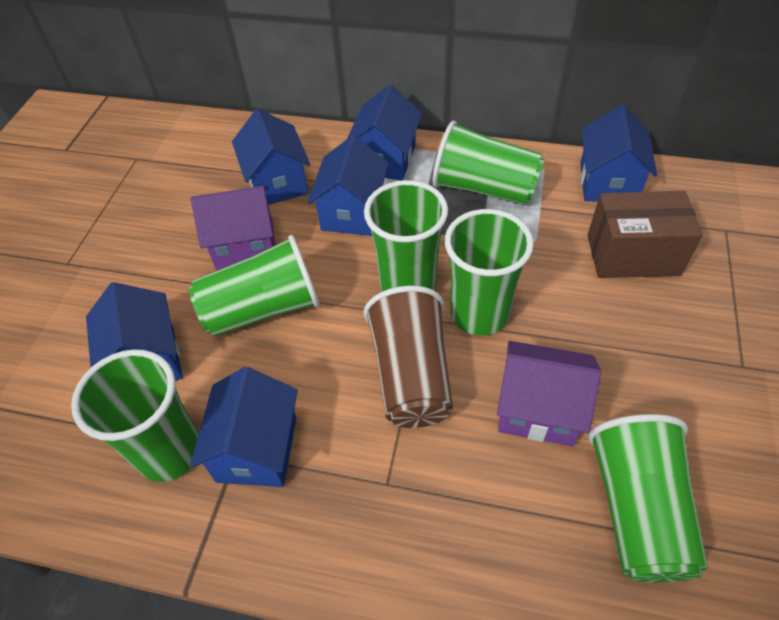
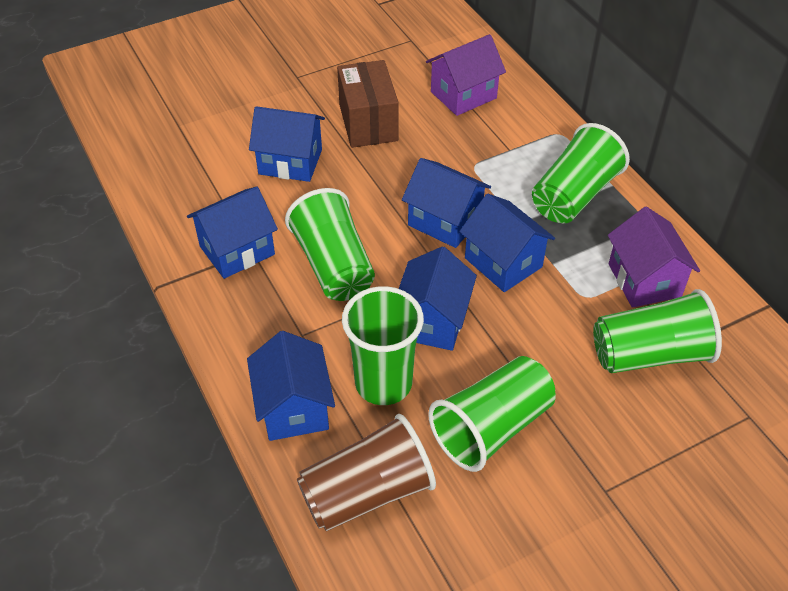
green cup: 6 -> 5

